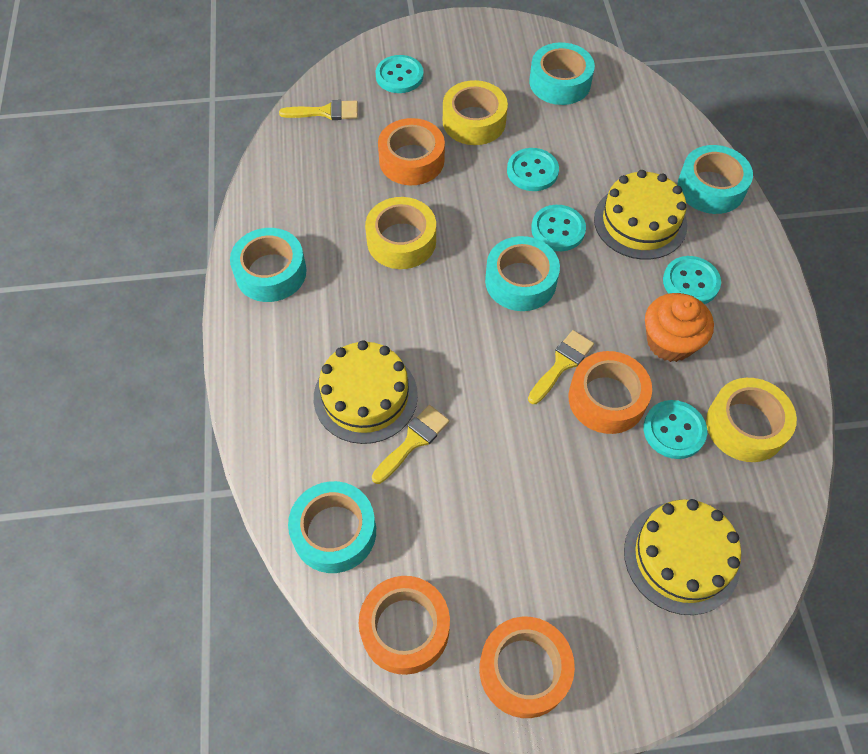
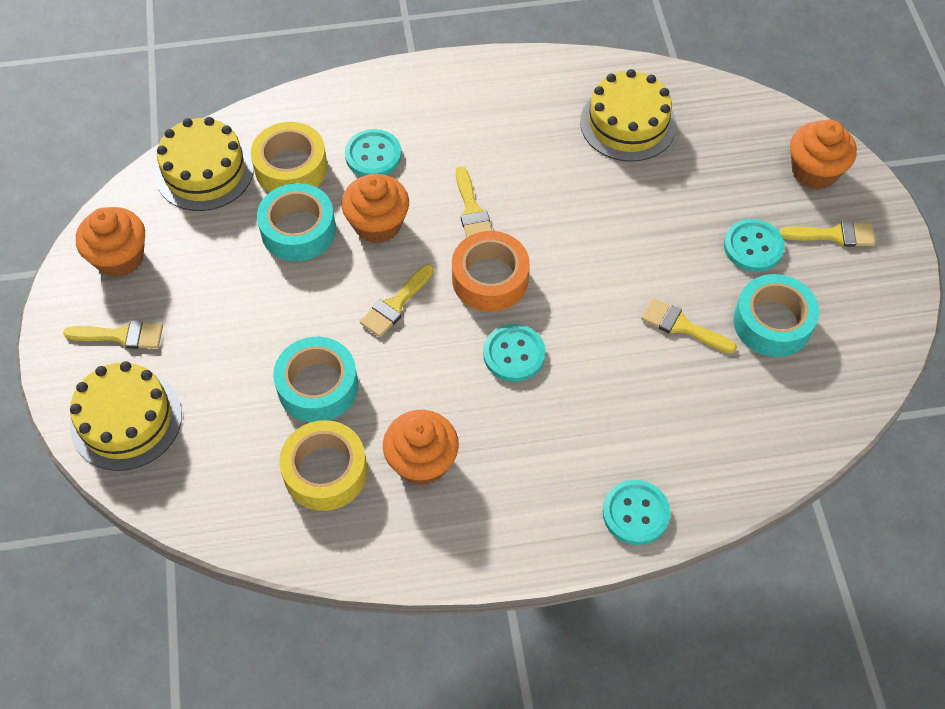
orange cupcake: 1 -> 4
orange tape: 4 -> 1
turquoise button: 5 -> 4
turquoise tape: 5 -> 3
yellow brush: 3 -> 5
yellow tape: 3 -> 2

